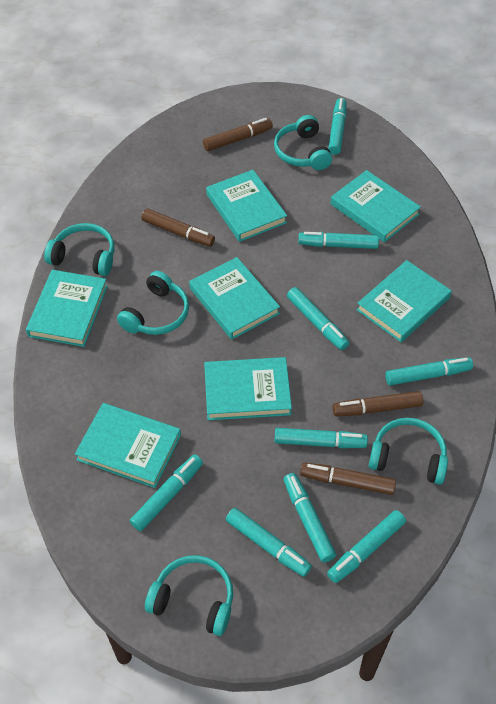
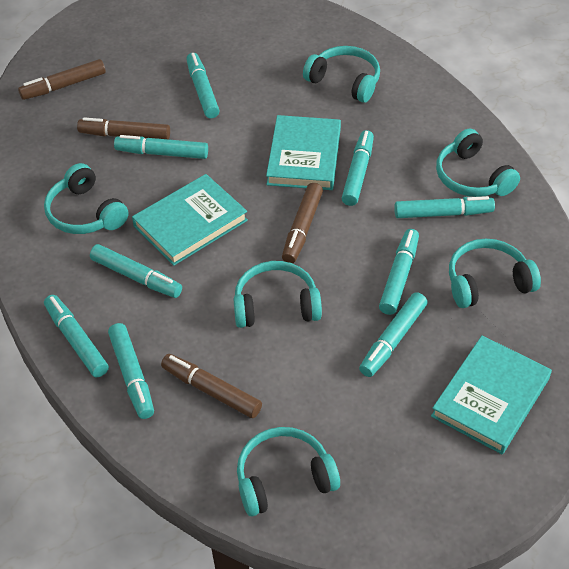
turquoise book: 7 -> 3
turquoise headphones: 5 -> 6

